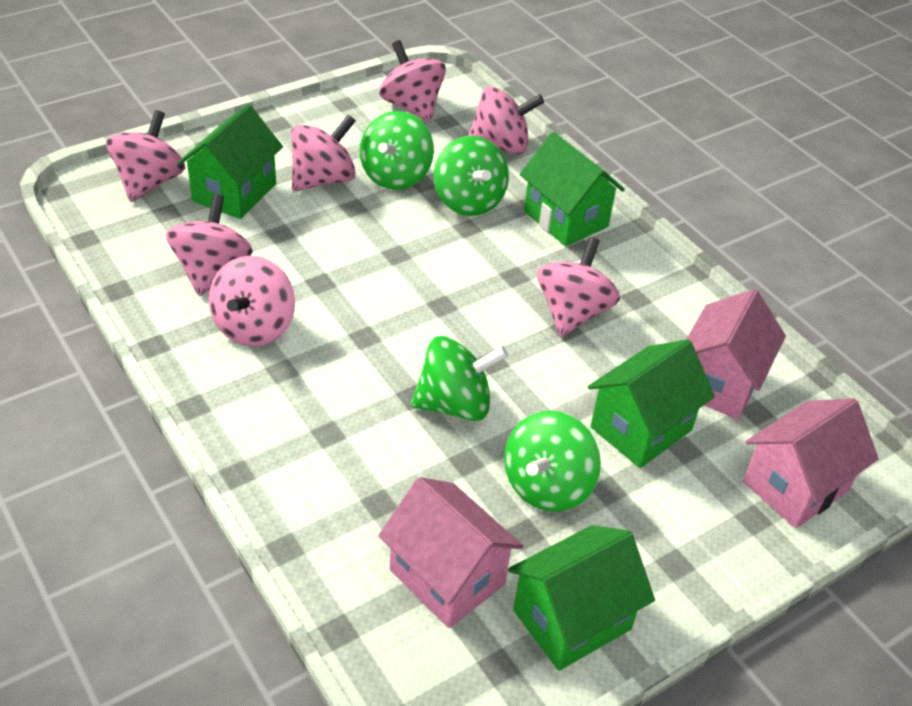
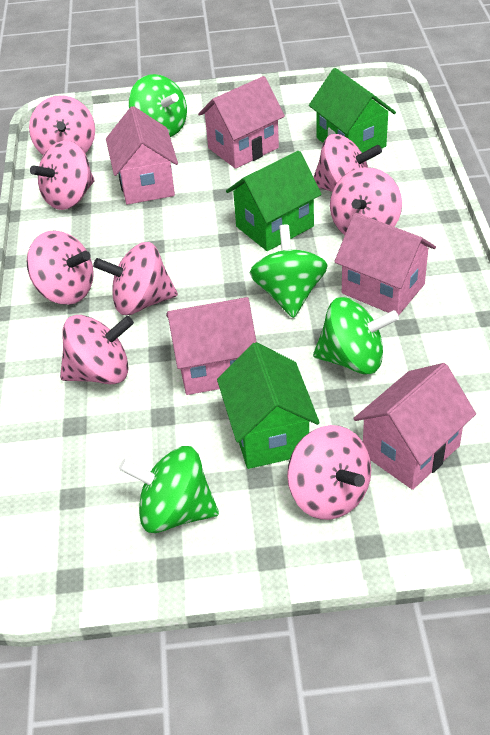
green house: 4 -> 3
pink house: 3 -> 5
pink spinning top: 7 -> 8

